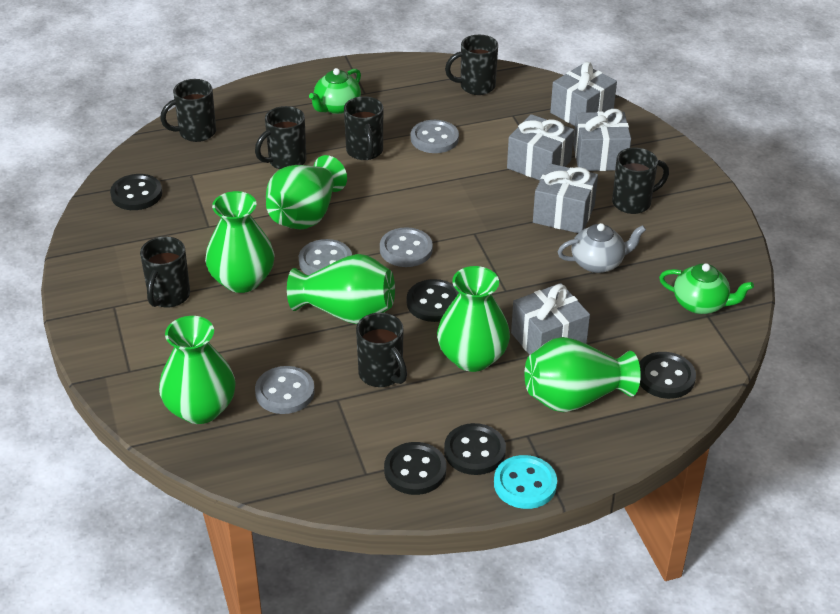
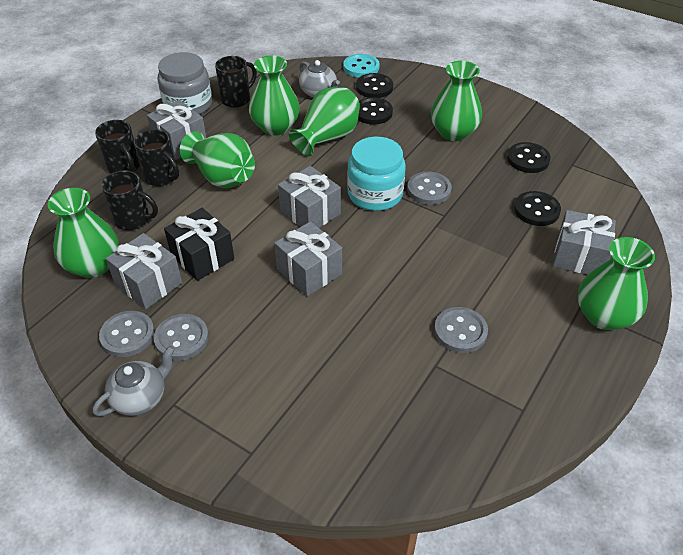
black button: 5 -> 4
black gift: 0 -> 1
black mug: 7 -> 4
green teapot: 2 -> 0
grey jar: 0 -> 1
grey teapot: 1 -> 2
turquoise jar: 0 -> 1

